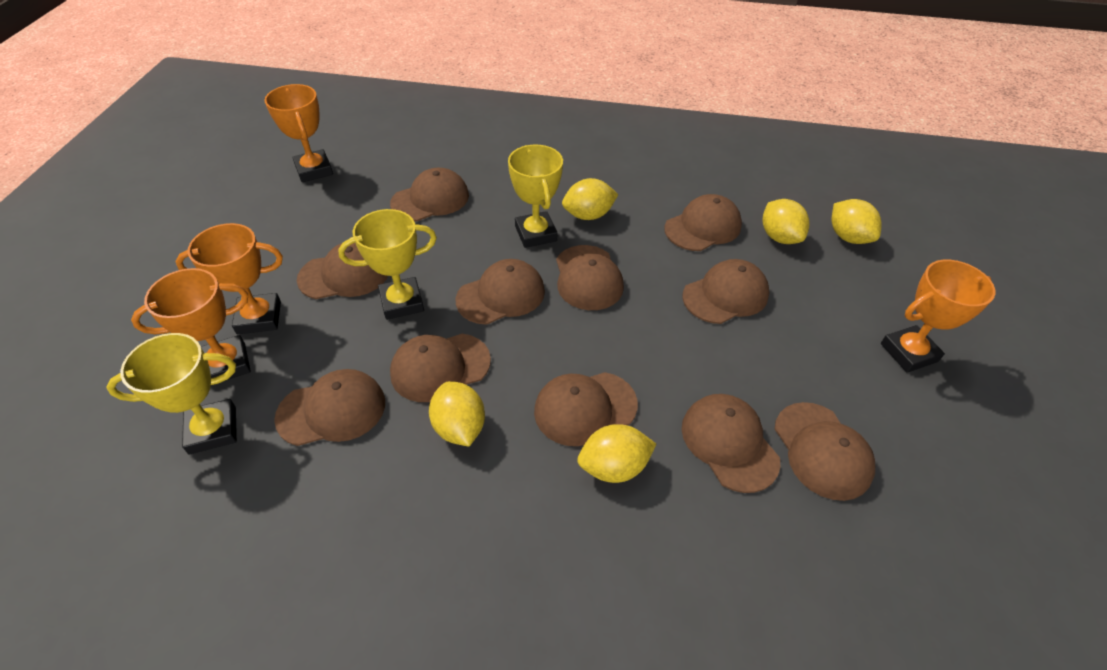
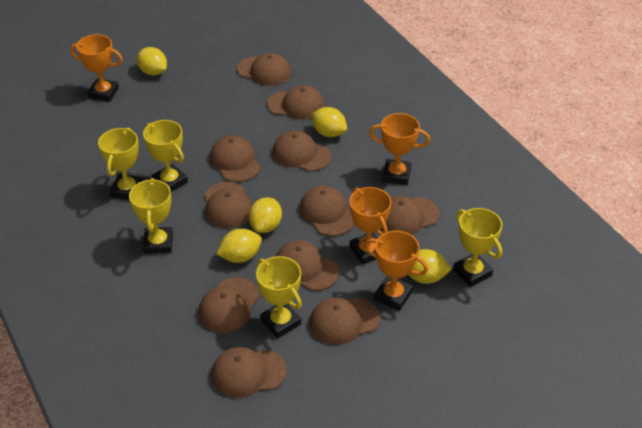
yellow trophy: 3 -> 5

